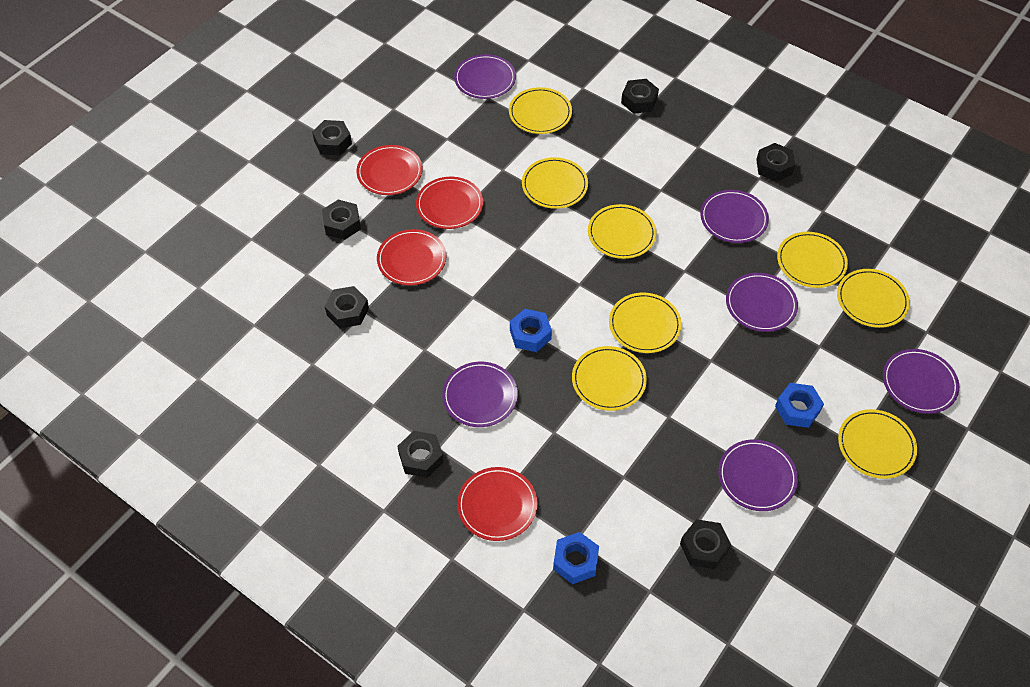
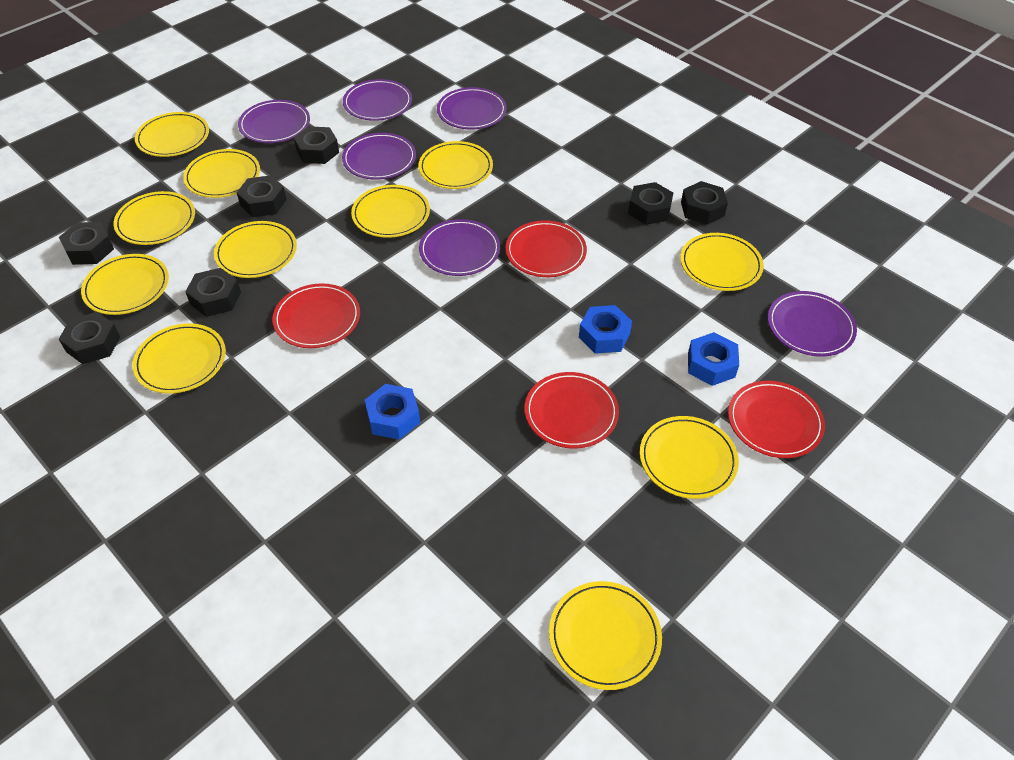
yellow plate: 8 -> 11

